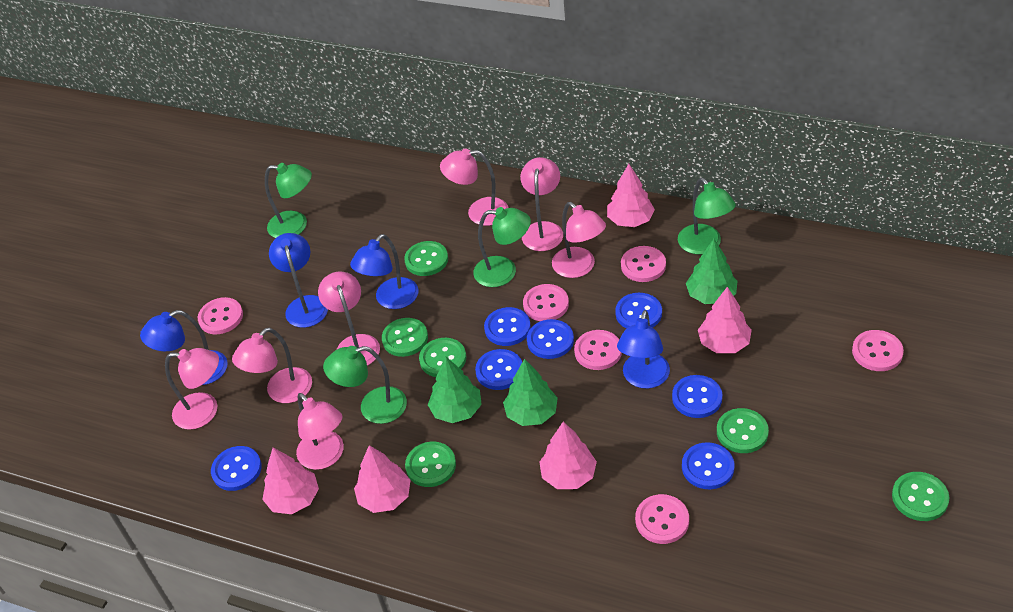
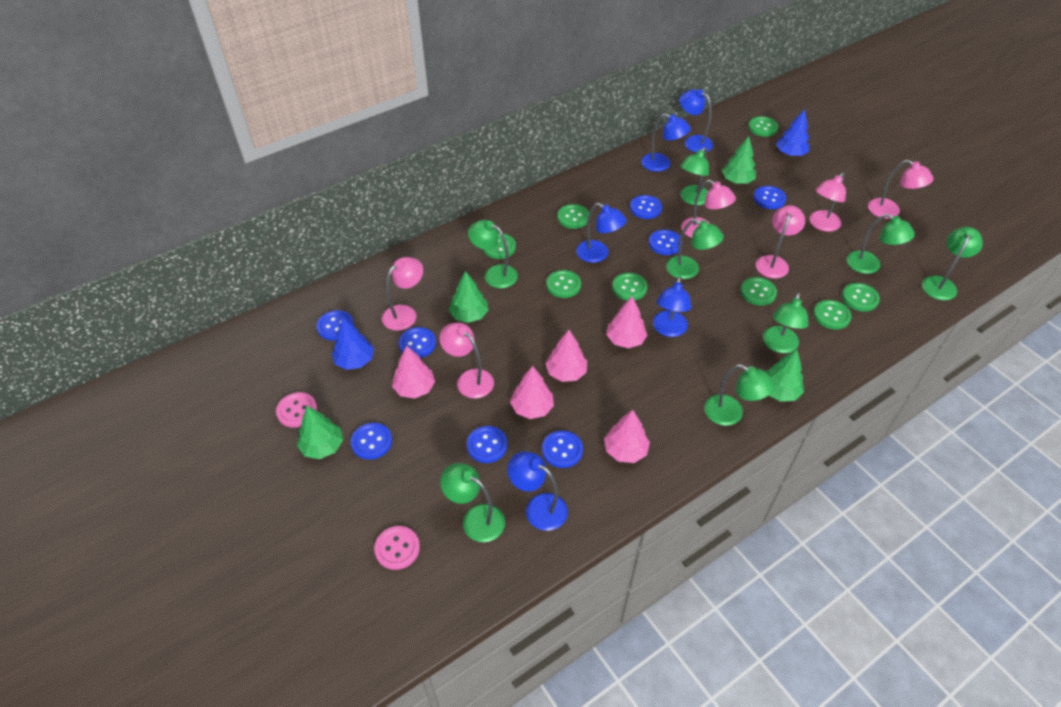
blue button: 7 -> 8
blue lamp: 4 -> 5
blue tree: 0 -> 2
green button: 6 -> 8
green lamp: 4 -> 8
green tree: 3 -> 4
pink button: 6 -> 2
pink lamp: 7 -> 6

